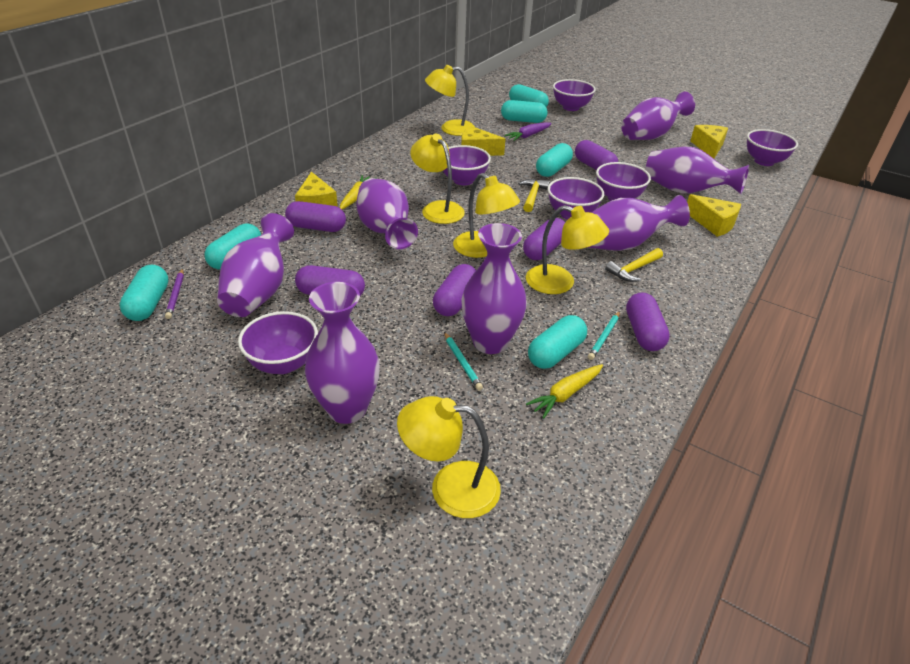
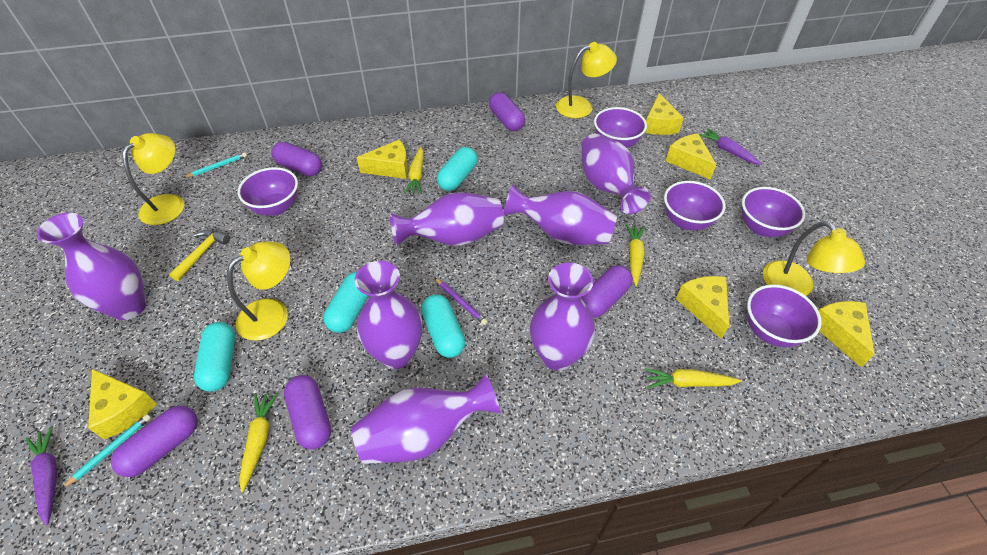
purple bowl: 6 -> 5
purple capsule: 6 -> 5
purple carrot: 1 -> 2
turquoise capsule: 6 -> 4
yellow carrot: 2 -> 4
yellow cheese: 4 -> 6
yellow hammer: 2 -> 1
yellow lamp: 5 -> 4

